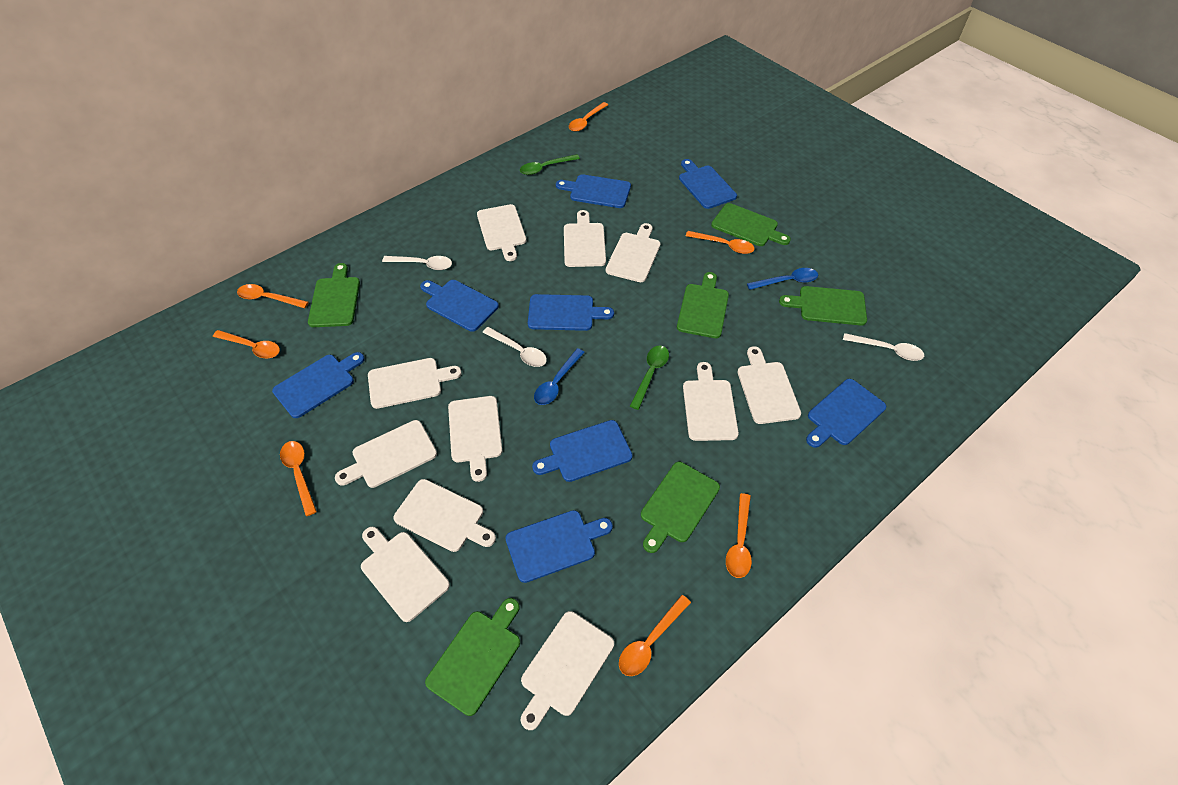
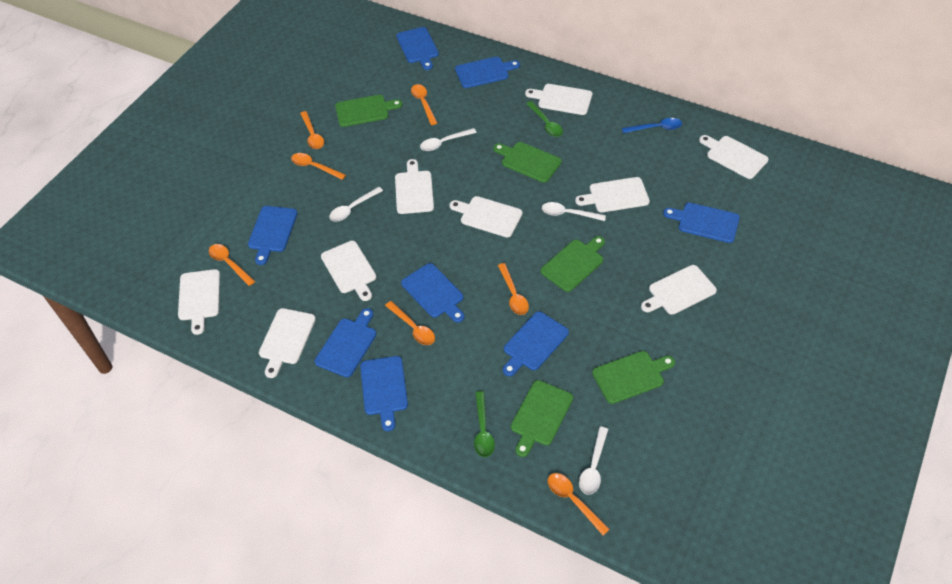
blue spoon: 2 -> 1
green cutting board: 6 -> 5
white cutting board: 11 -> 9
white spoon: 3 -> 4

